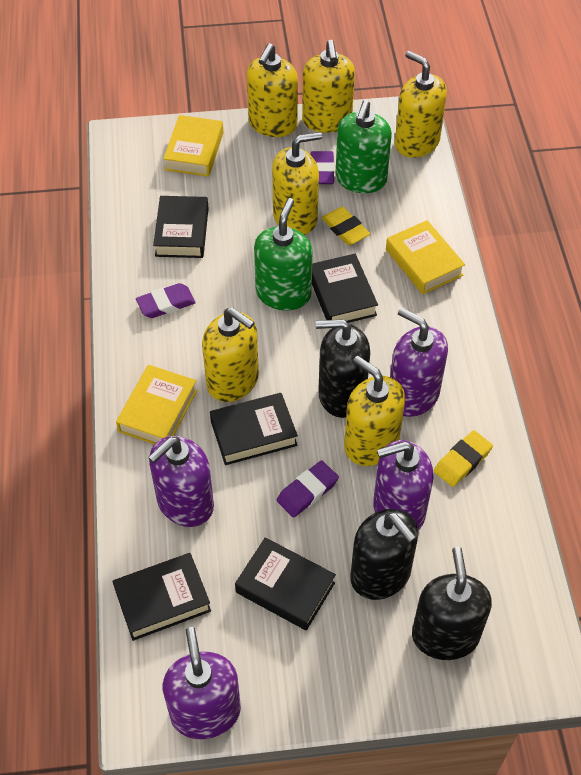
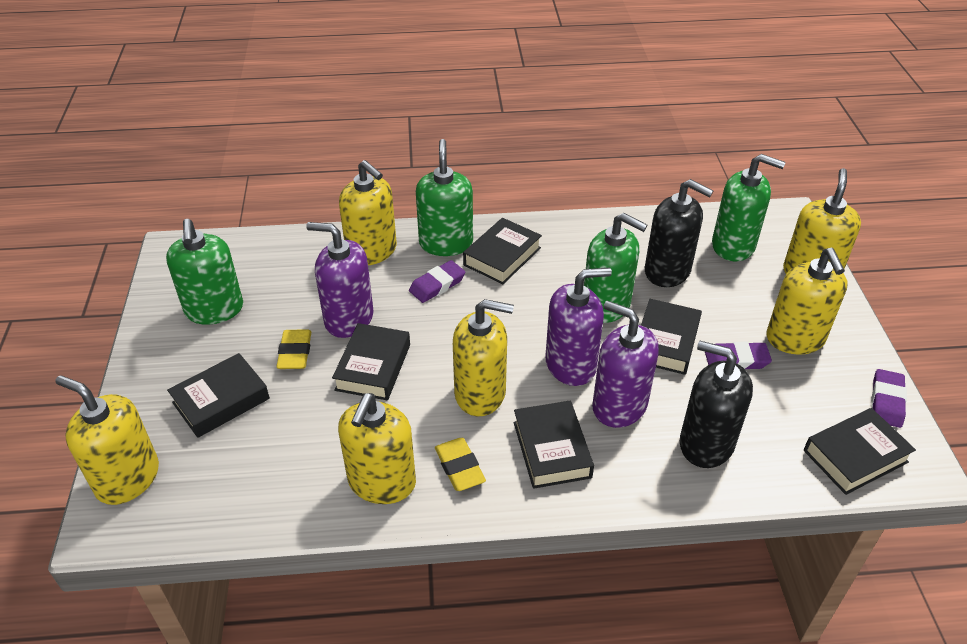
black book: 5 -> 6
black soap dispenser: 3 -> 2
green soap dispenser: 2 -> 4
purple soap dispenser: 4 -> 3
yellow book: 3 -> 0

